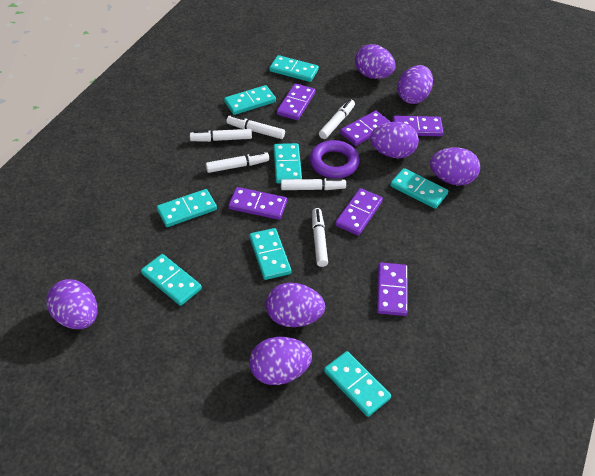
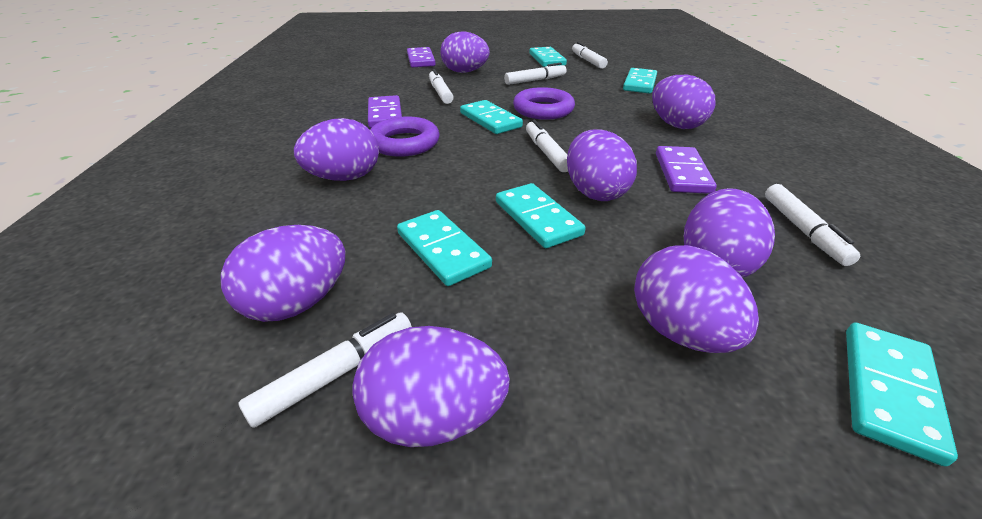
purple domino: 6 -> 3
purple egg: 7 -> 8
purple ring: 1 -> 2
turquoise domino: 8 -> 6

